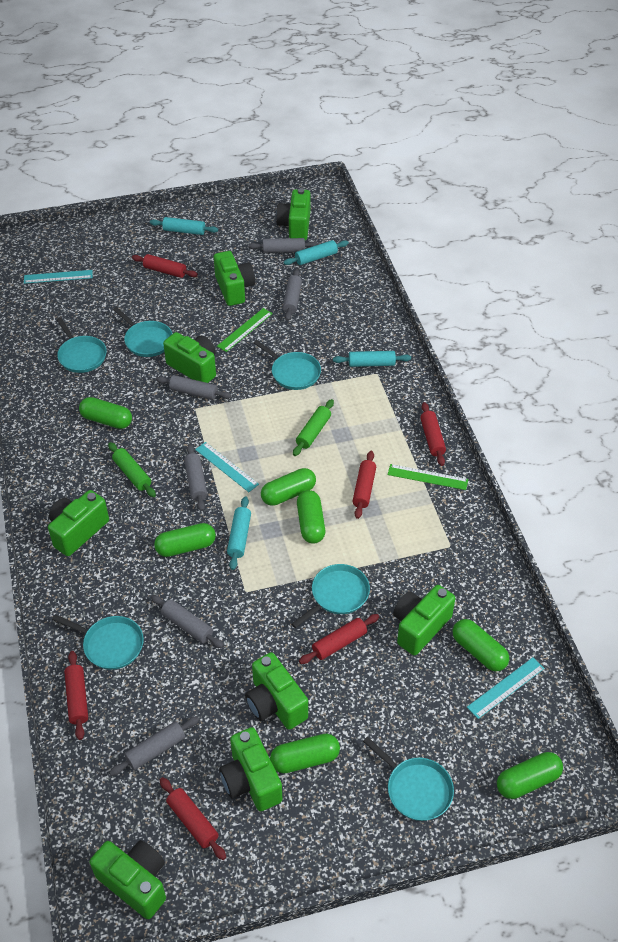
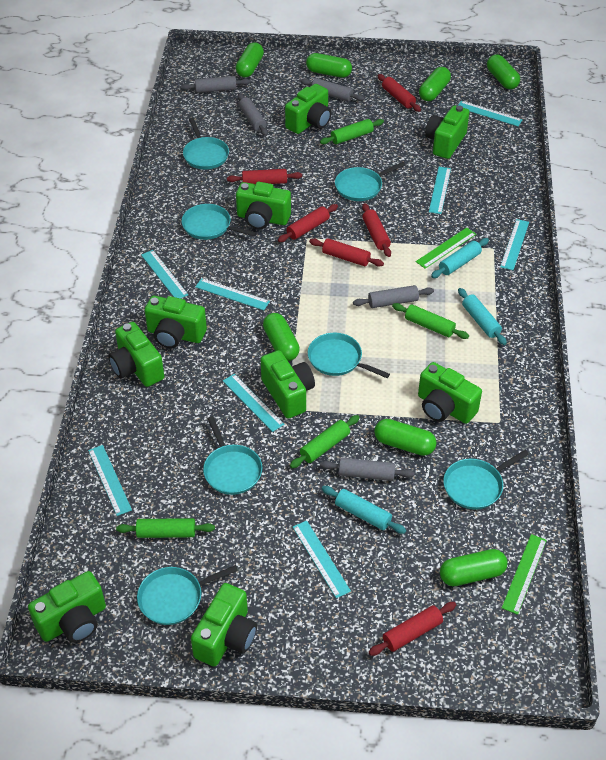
green camera: 8 -> 9
green rolling pin: 2 -> 4
grey rolling pin: 6 -> 5
turquoise pan: 6 -> 7
turquoise rolling pin: 4 -> 3
turquoise ruler: 3 -> 8

